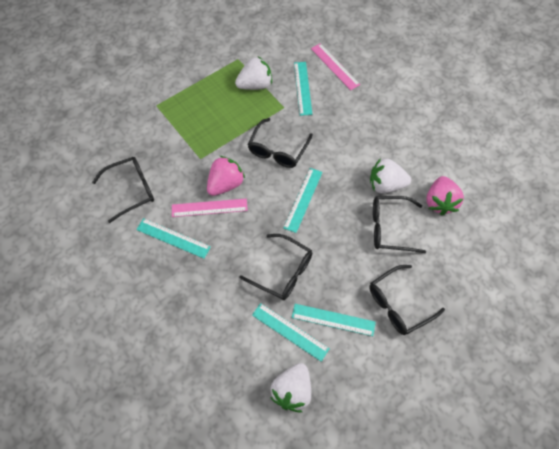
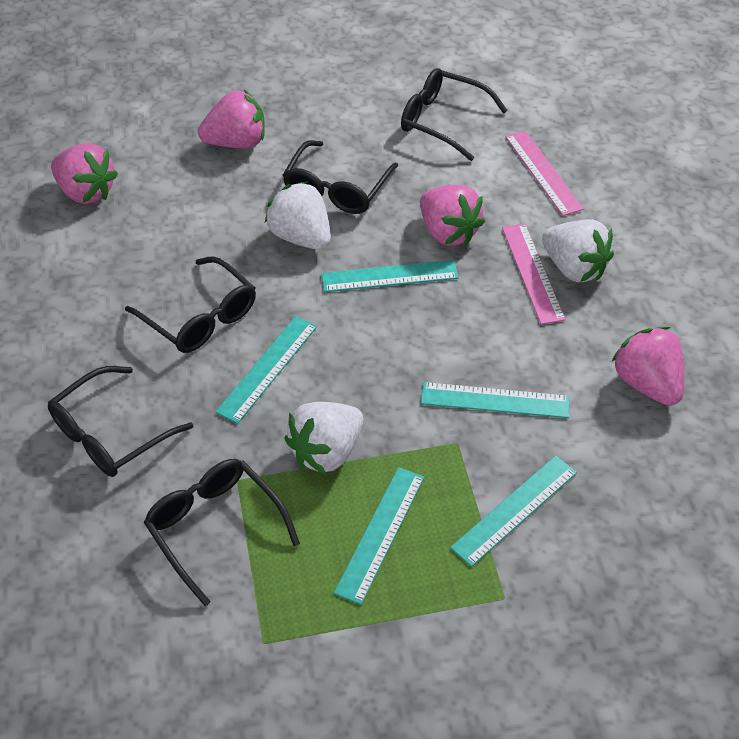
pink strawberry: 2 -> 4

